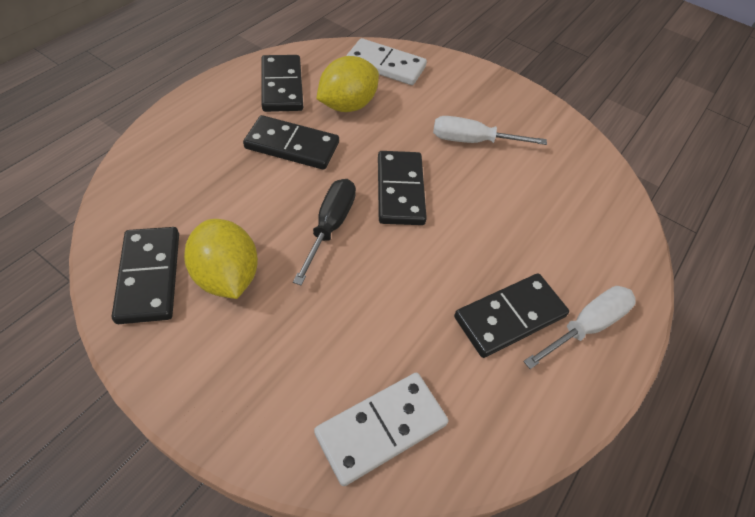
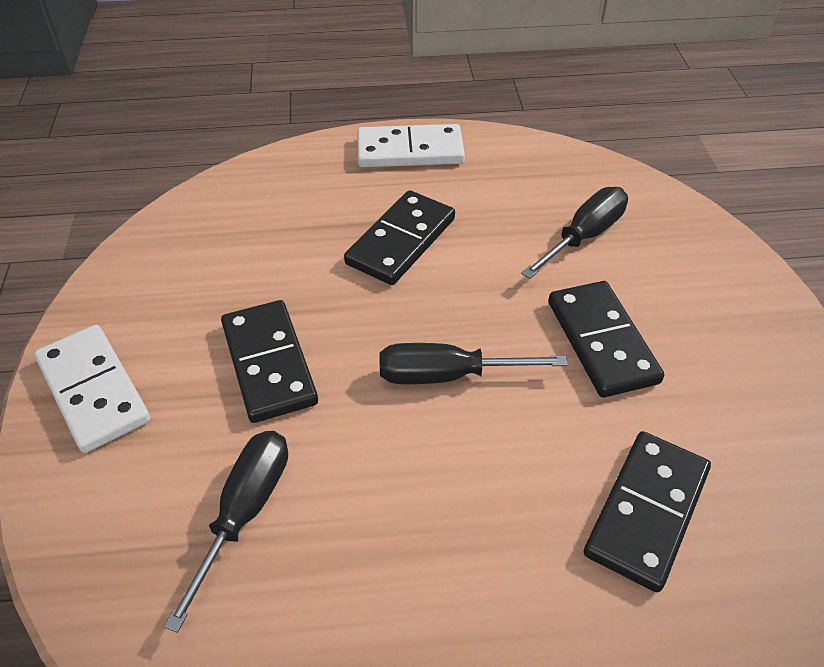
black domino: 5 -> 4
black screwdriver: 1 -> 3
white screwdriver: 2 -> 0
yellow lemon: 2 -> 0

